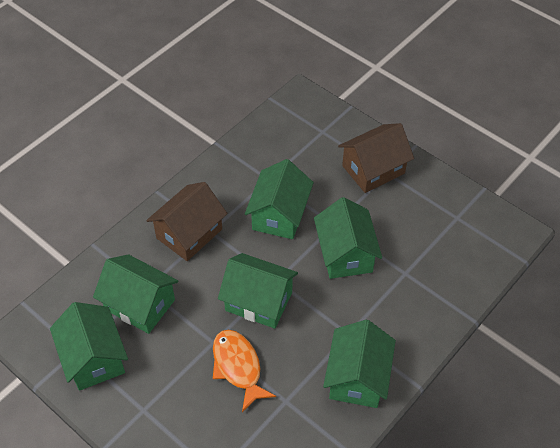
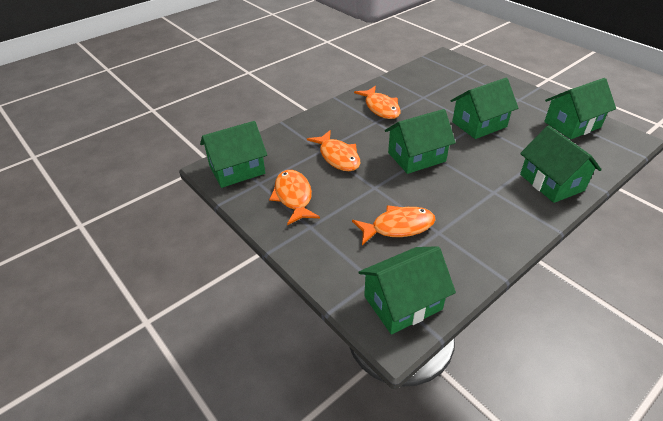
brown house: 2 -> 0
orange fish: 1 -> 4

